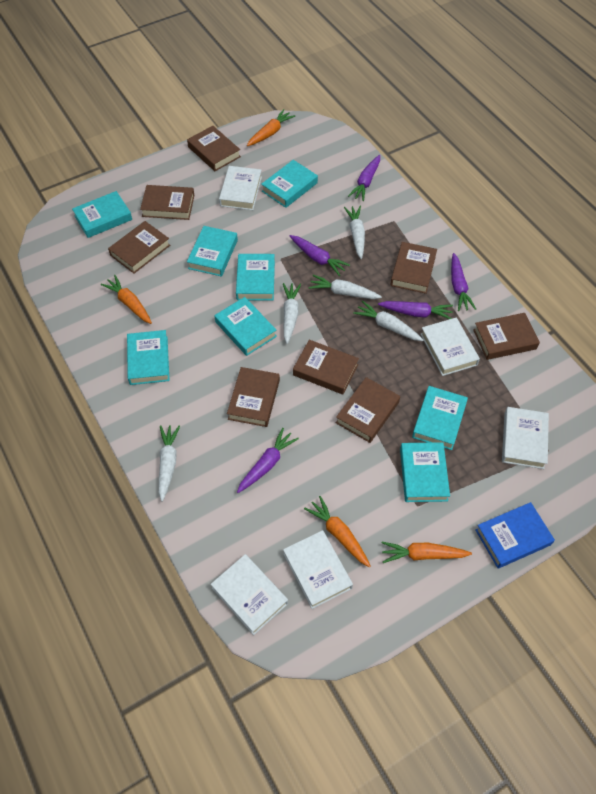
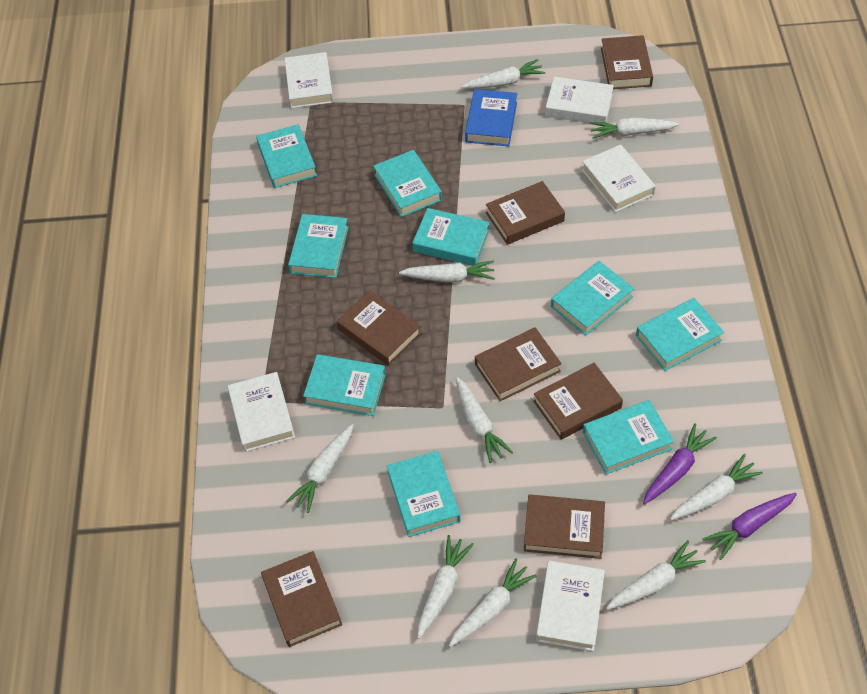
brown book: 8 -> 7
orange carrot: 4 -> 0
purple carrot: 5 -> 2
turquoise book: 8 -> 9
white carrot: 5 -> 9

